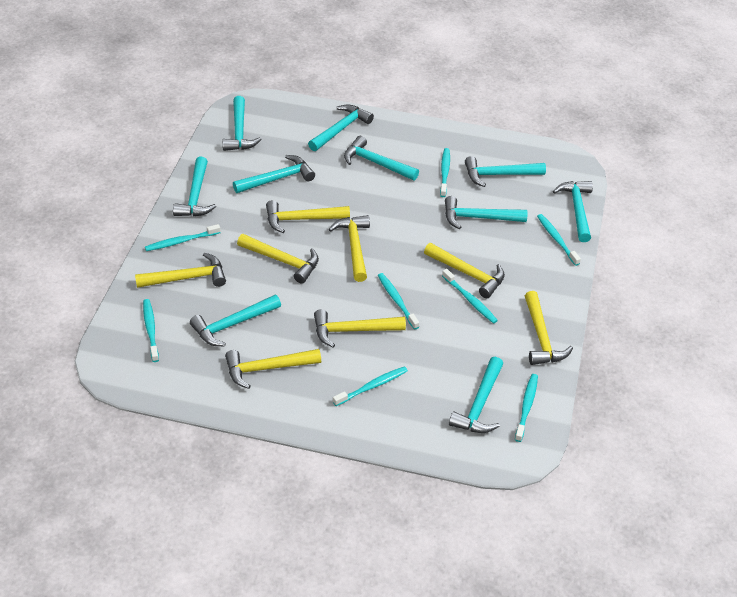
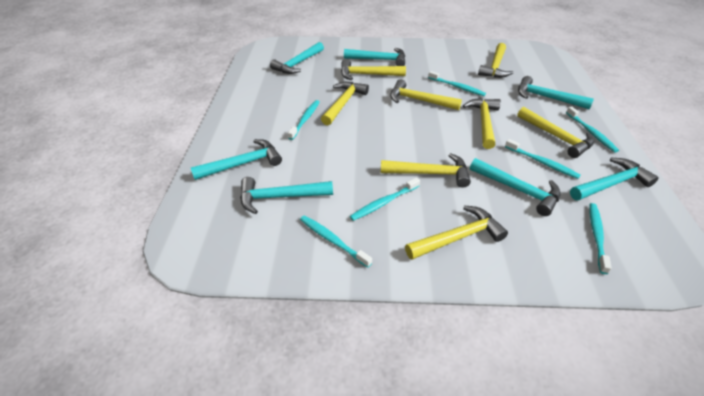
turquoise hammer: 10 -> 7
turquoise toothbrush: 8 -> 7

